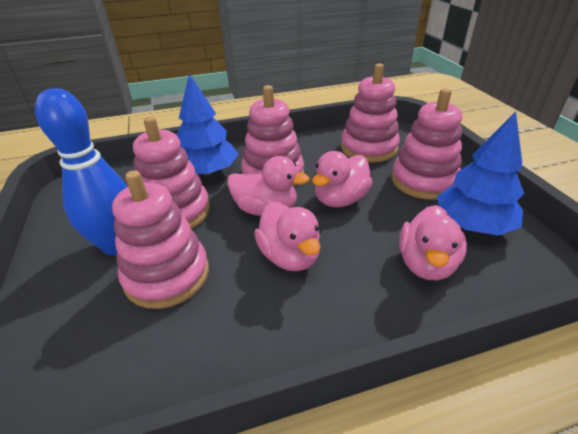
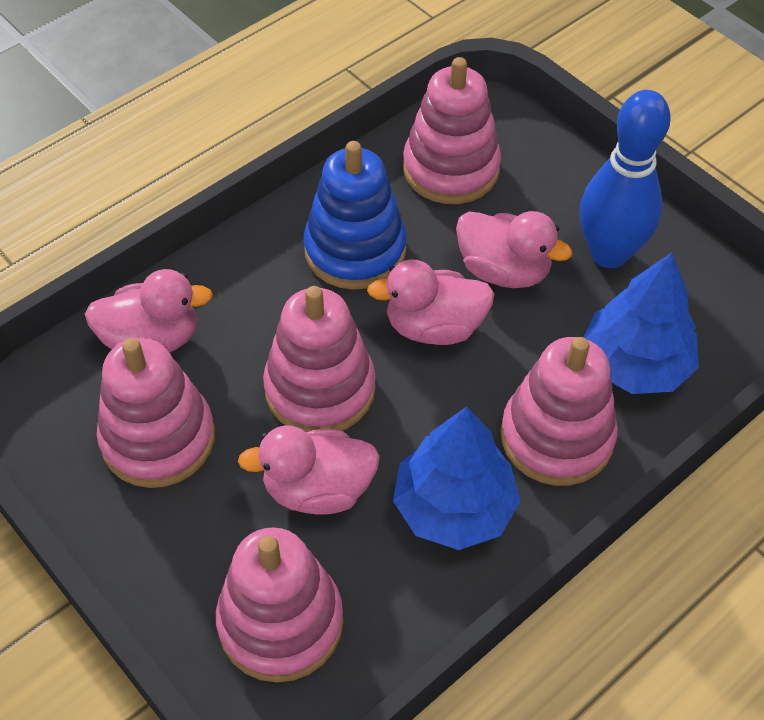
blue stacking toy: 0 -> 1

